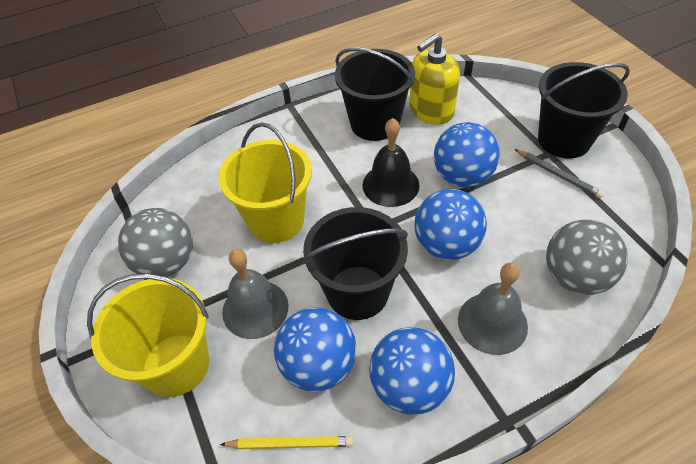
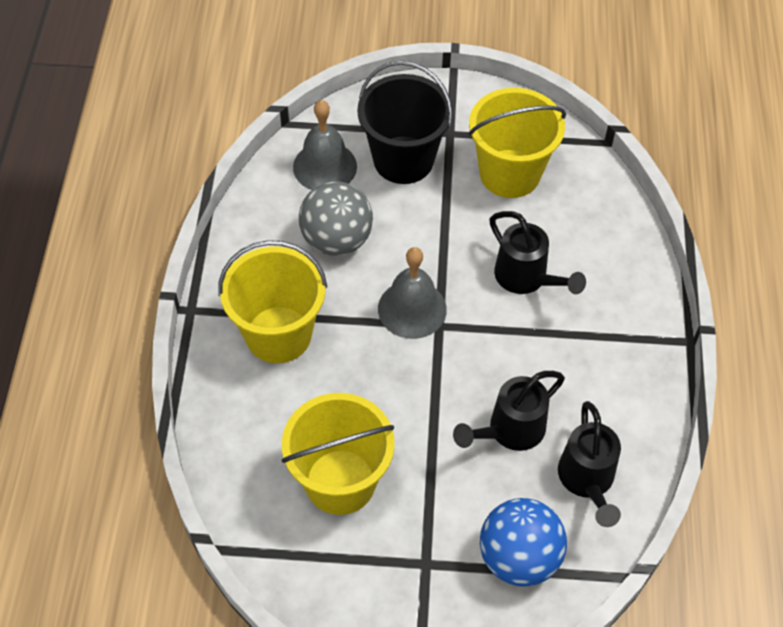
black bell: 1 -> 0
black bucket: 3 -> 1
black watering can: 0 -> 3
blue ball: 4 -> 1
grey ball: 2 -> 1
grey pencil: 1 -> 0
yellow bucket: 2 -> 3
yellow pencil: 1 -> 0
yellow soap dispenser: 1 -> 0

